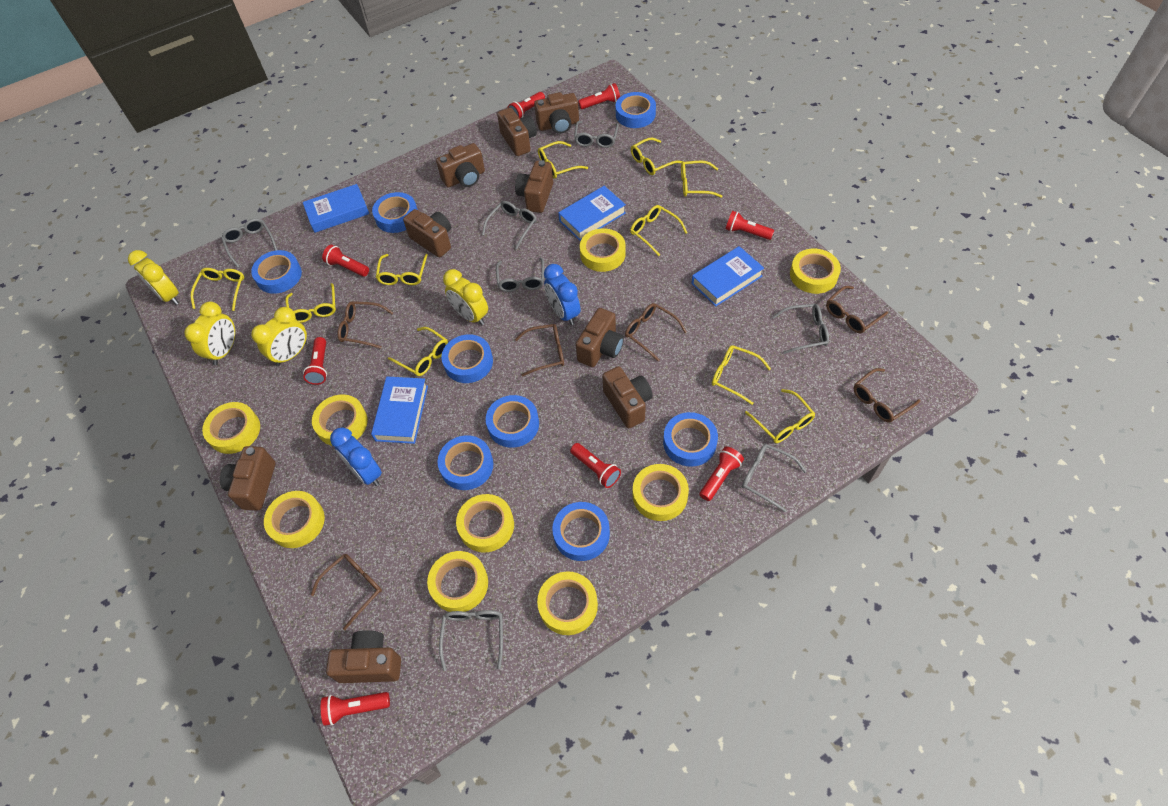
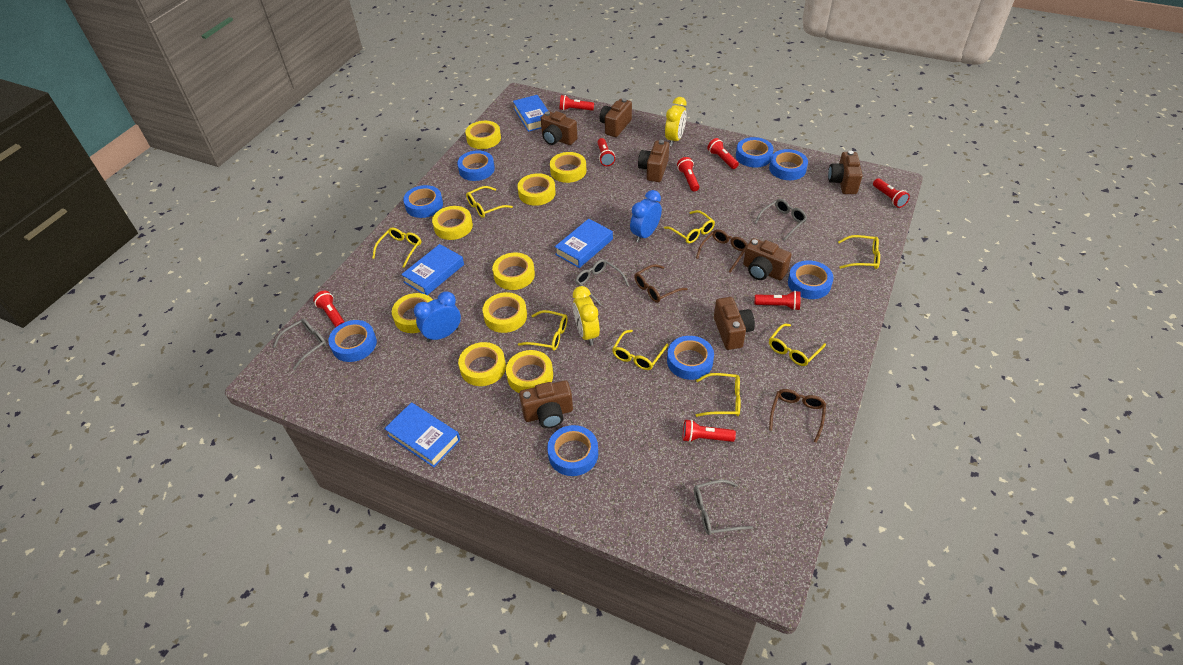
brown camera: 9 -> 7
brown glasses: 6 -> 3
grey glasses: 7 -> 4
yellow clock: 4 -> 2
yellow glasses: 10 -> 8

